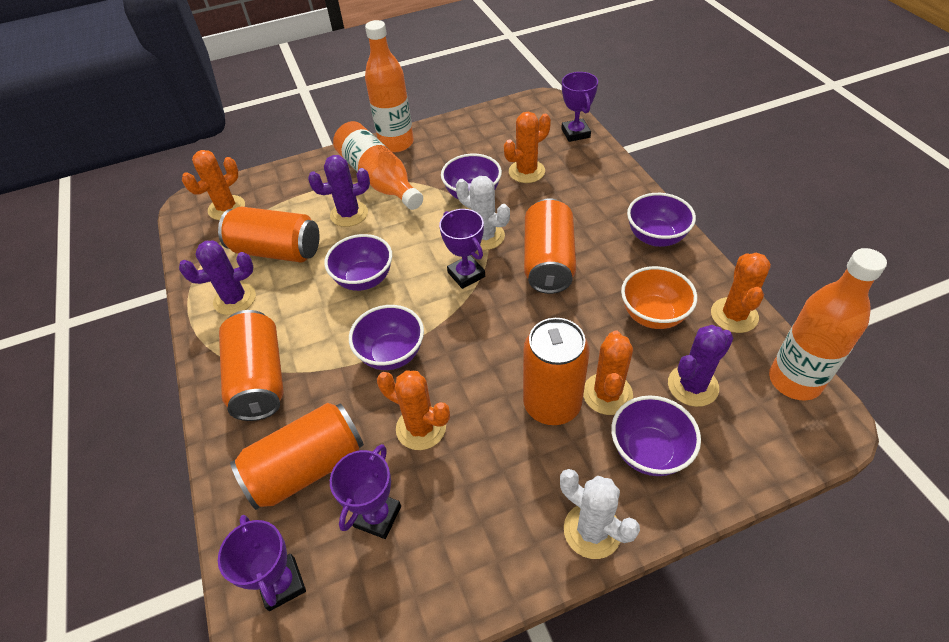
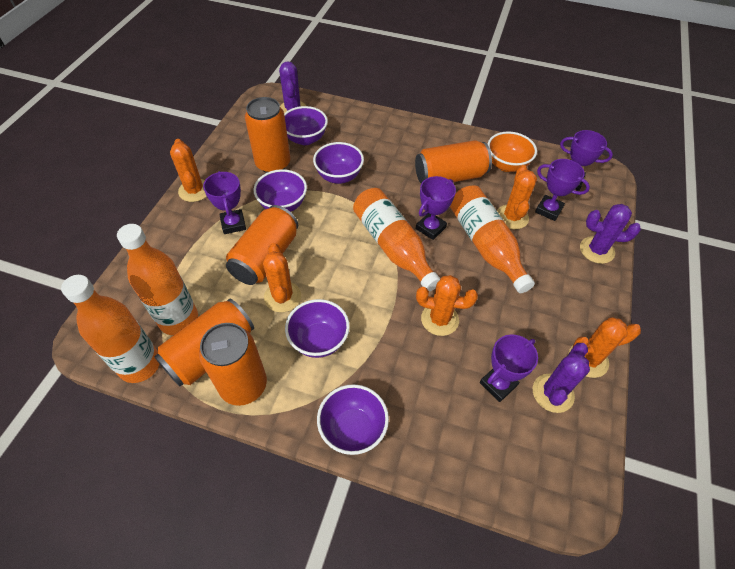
orange bottle: 3 -> 4
purple trophy: 4 -> 5
white cactus: 2 -> 0

